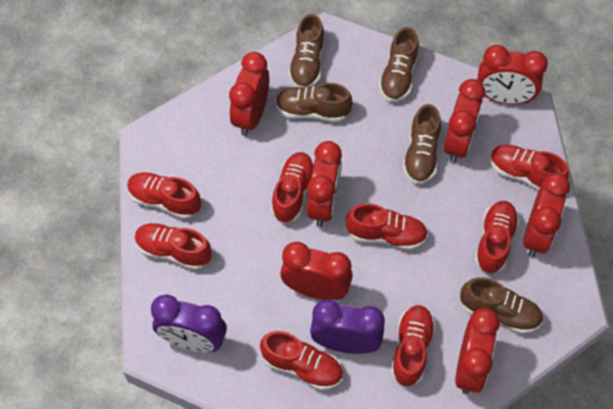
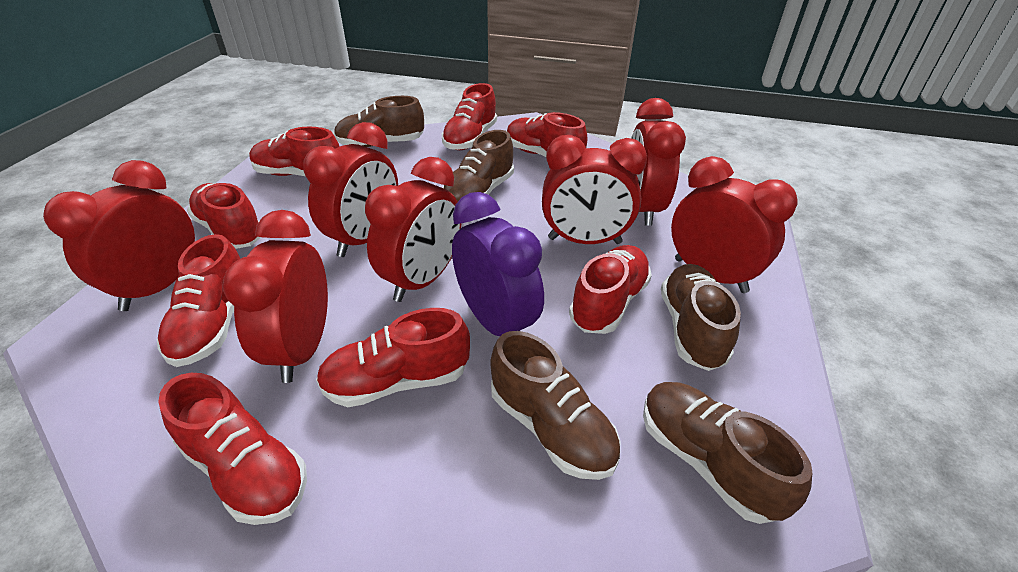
purple clock: 2 -> 1

